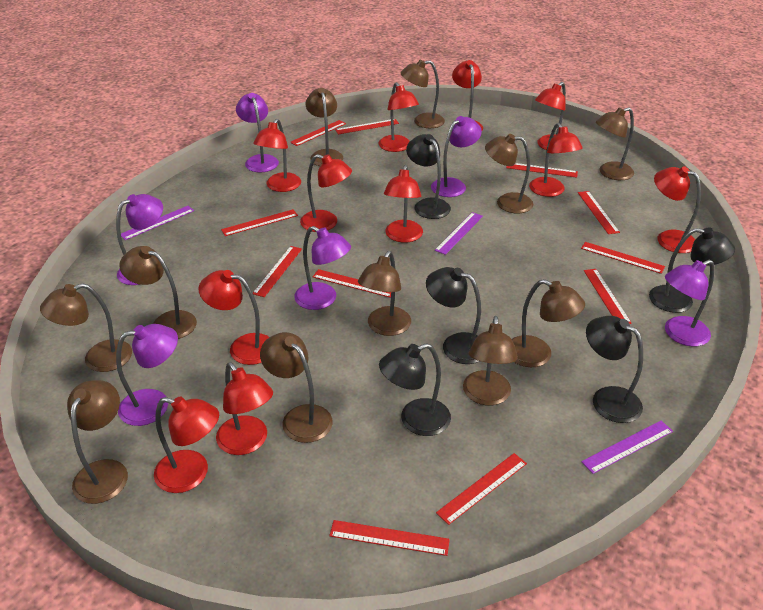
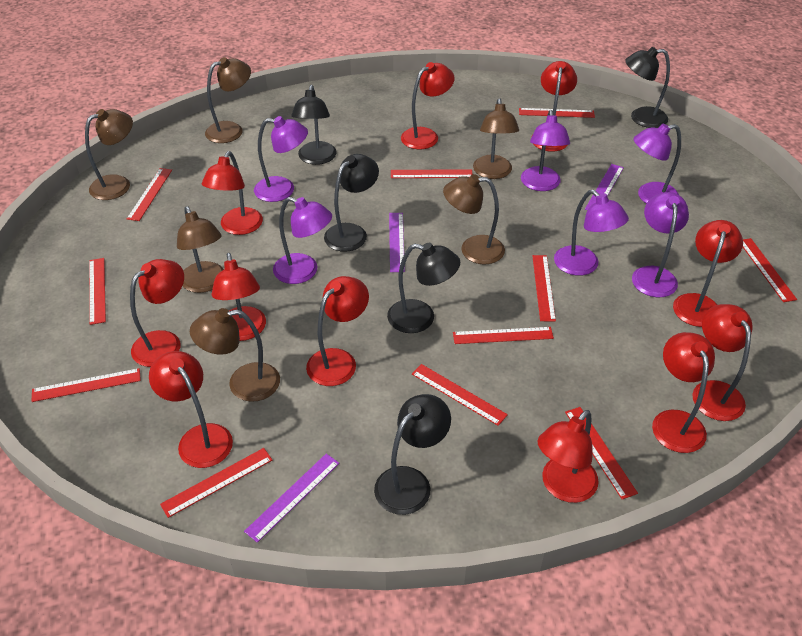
brown lamp: 11 -> 6

